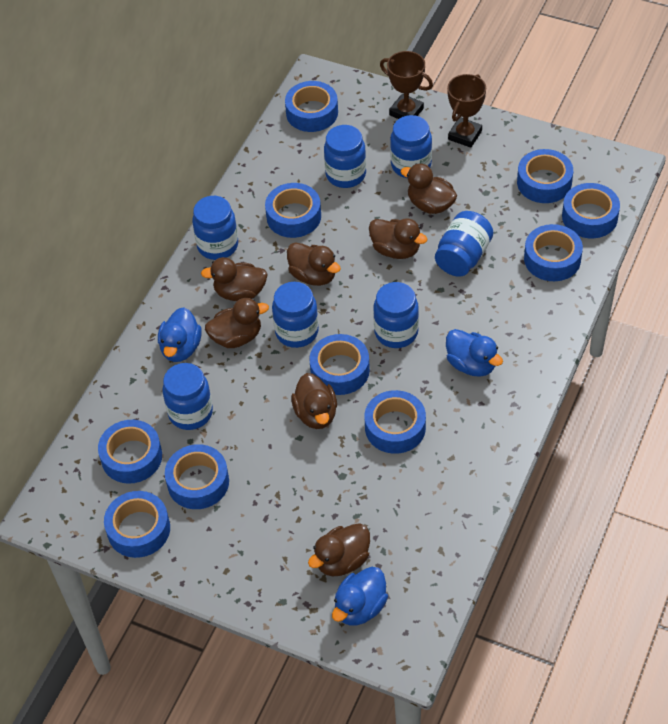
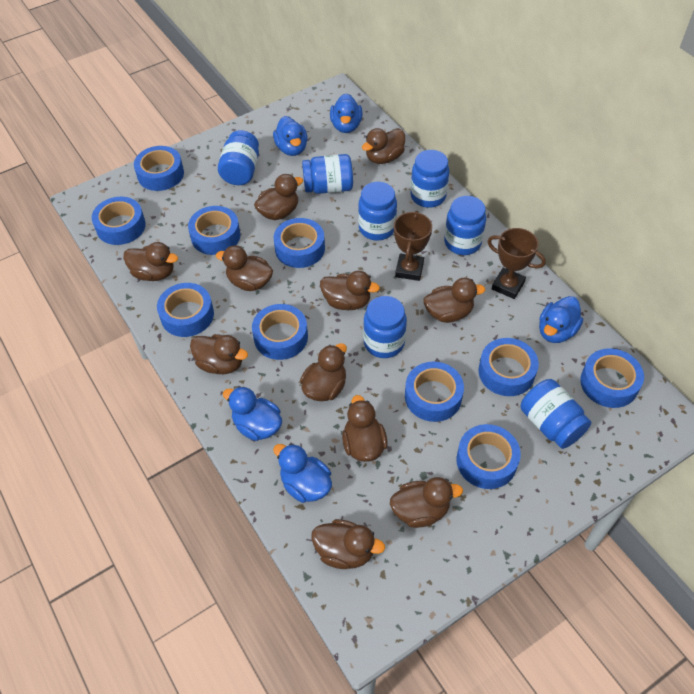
blue duck: 3 -> 5
brown duck: 7 -> 11

